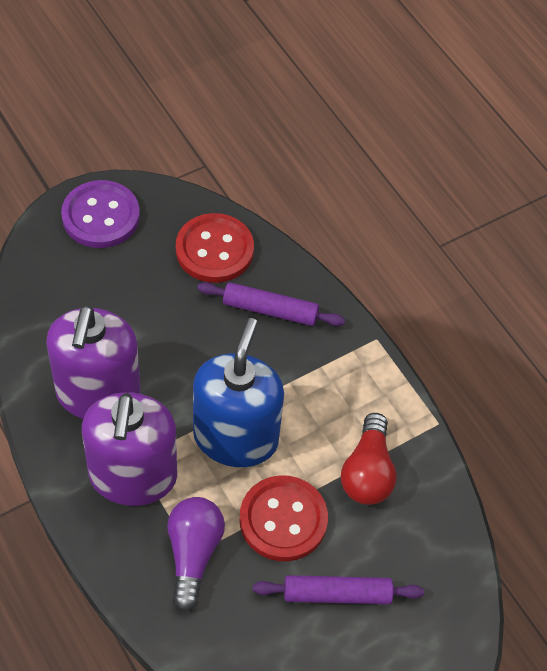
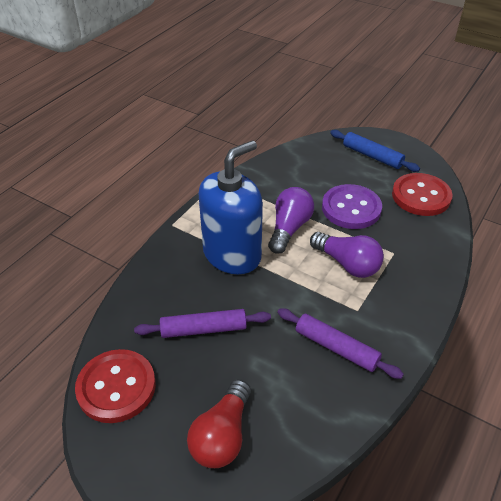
blue rolling pin: 0 -> 1
purple light bulb: 1 -> 2
purple soap dispenser: 2 -> 0

